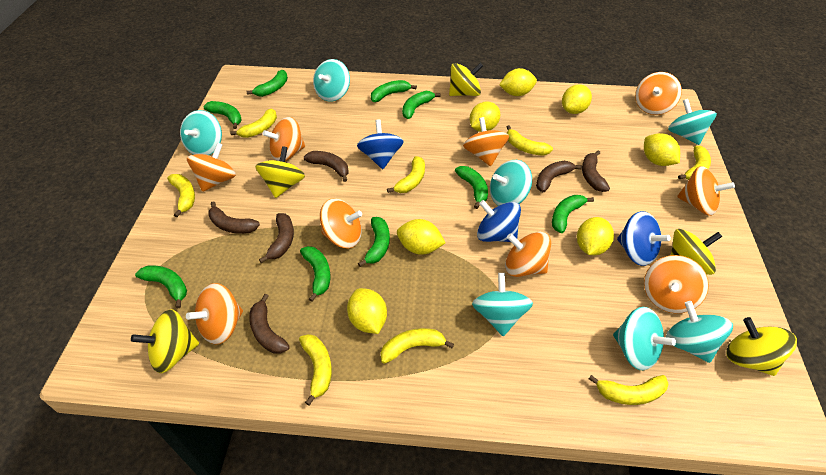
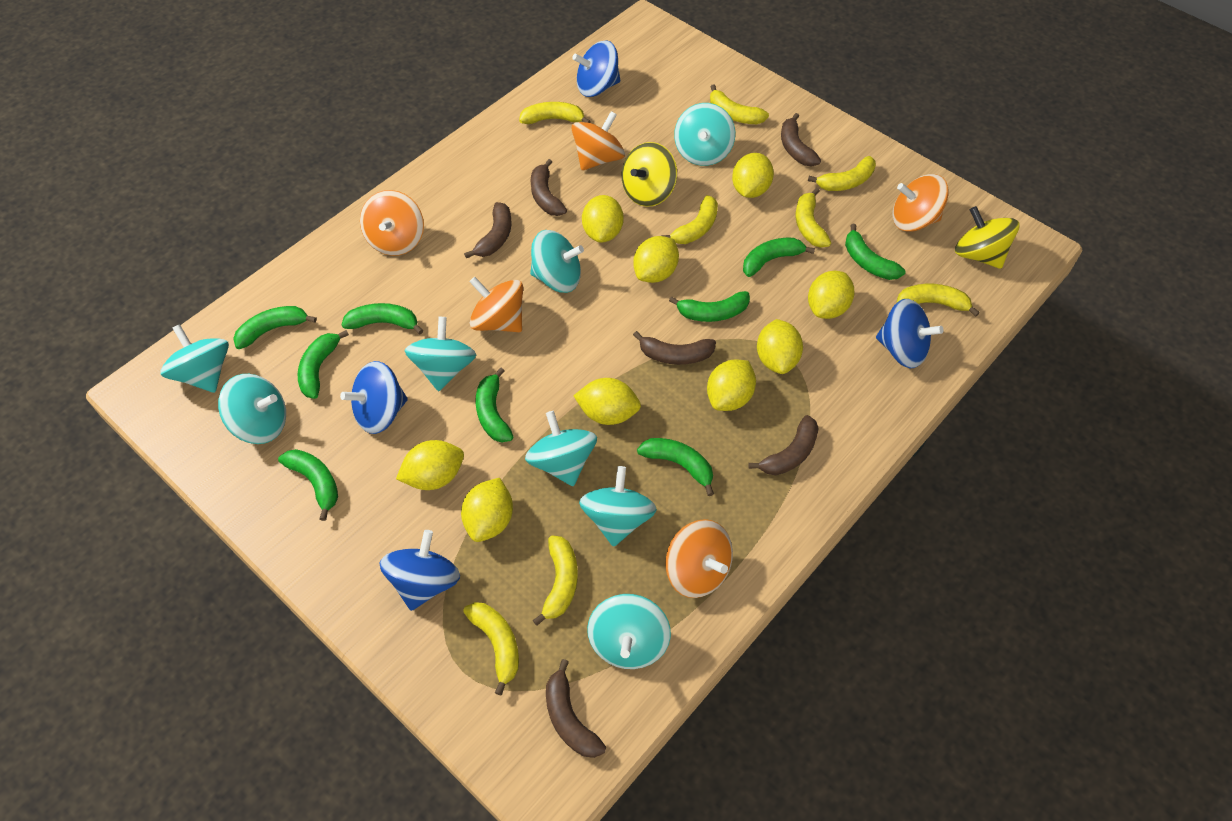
blue spinning top: 3 -> 4
orange spinning top: 9 -> 5
turquoise spinning top: 7 -> 8
yellow lemon: 7 -> 9
yellow spinning top: 5 -> 2

